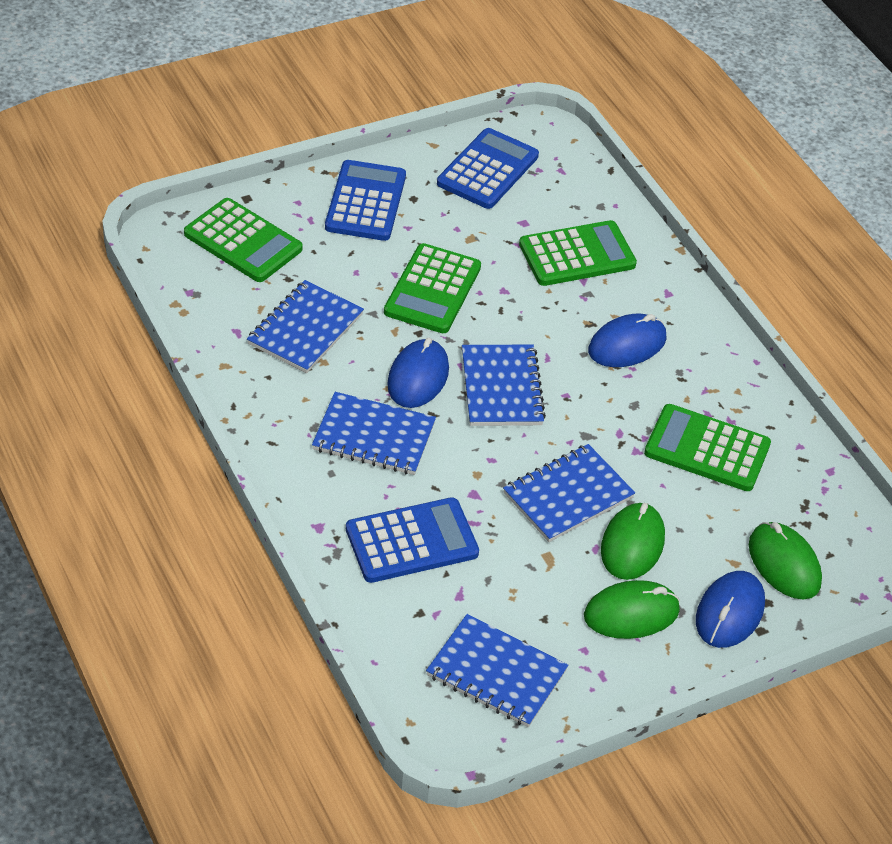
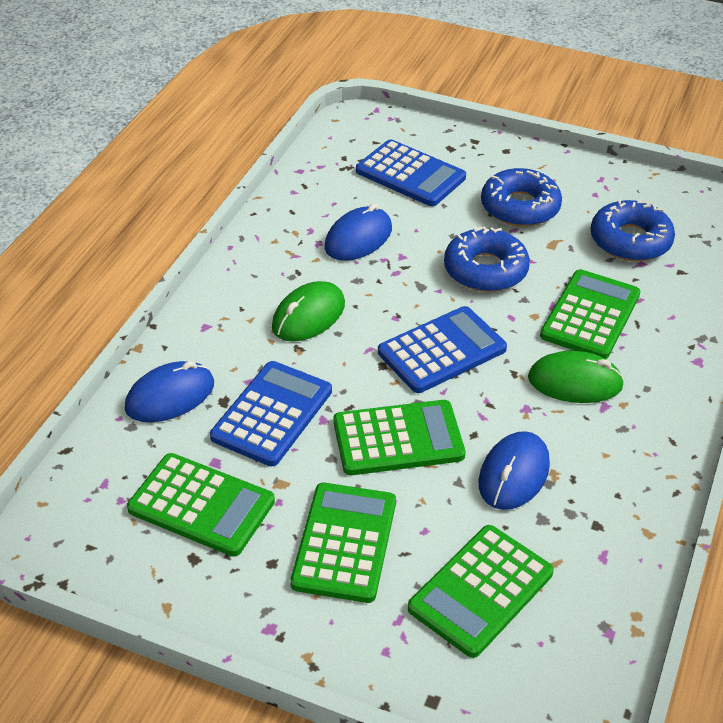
blue donut: 0 -> 3
blue notebook: 5 -> 0
green calculator: 4 -> 5
green mouse: 3 -> 2

